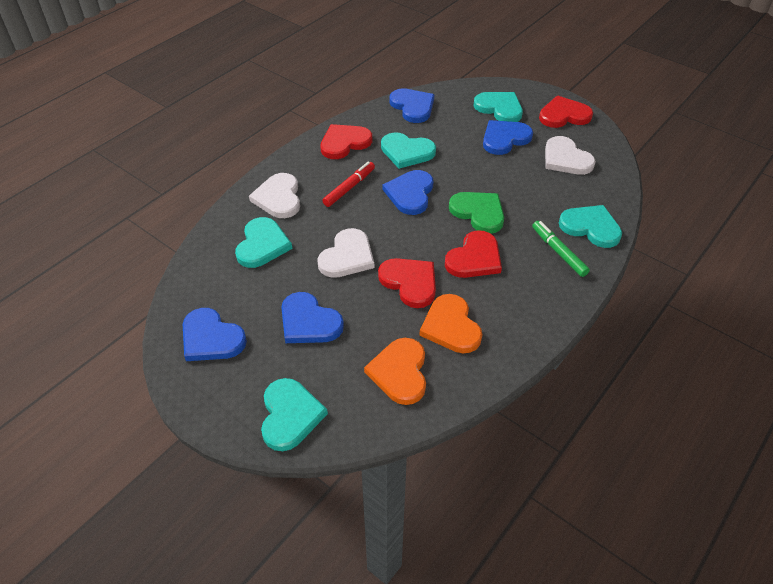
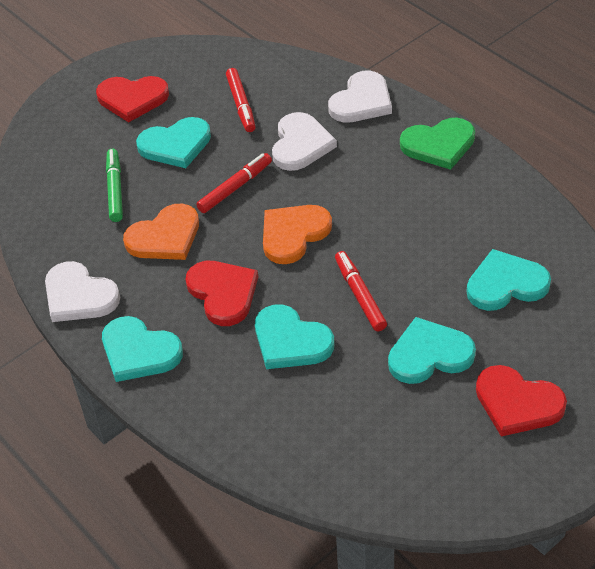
blue heart: 5 -> 0
red heart: 4 -> 3
red marker: 1 -> 3

